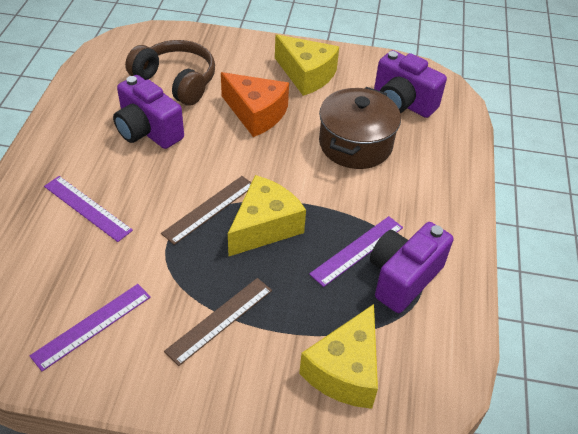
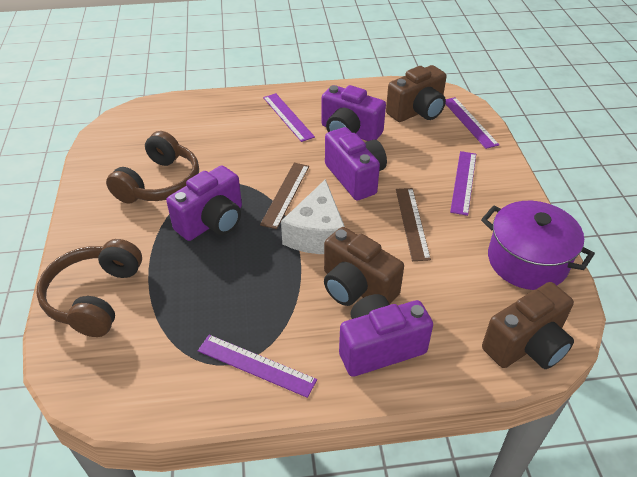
brown camera: 0 -> 3
brown headphones: 1 -> 2
brown pot: 1 -> 0
orange cheese: 1 -> 0
purple camera: 3 -> 4
purple pot: 0 -> 1
purple ruler: 3 -> 4
white cheese: 0 -> 1
yellow cheese: 3 -> 0

